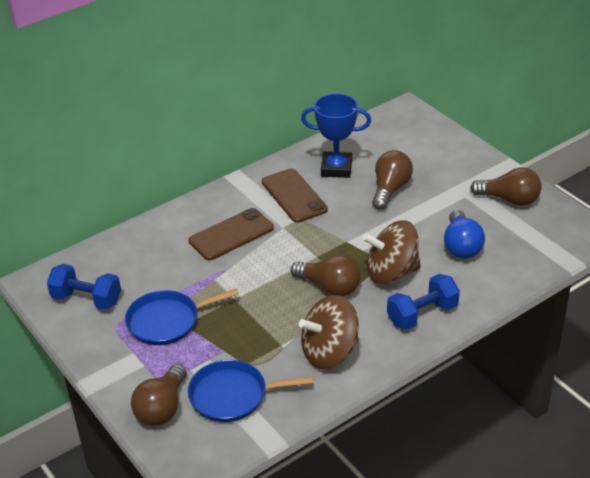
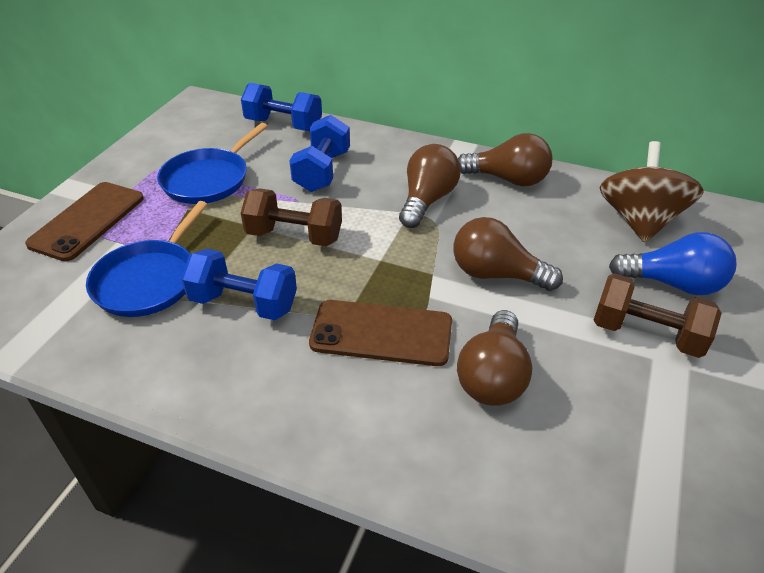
blue dumbbell: 2 -> 3
blue trophy: 1 -> 0
brown dumbbell: 0 -> 2
brown spinning top: 2 -> 1

